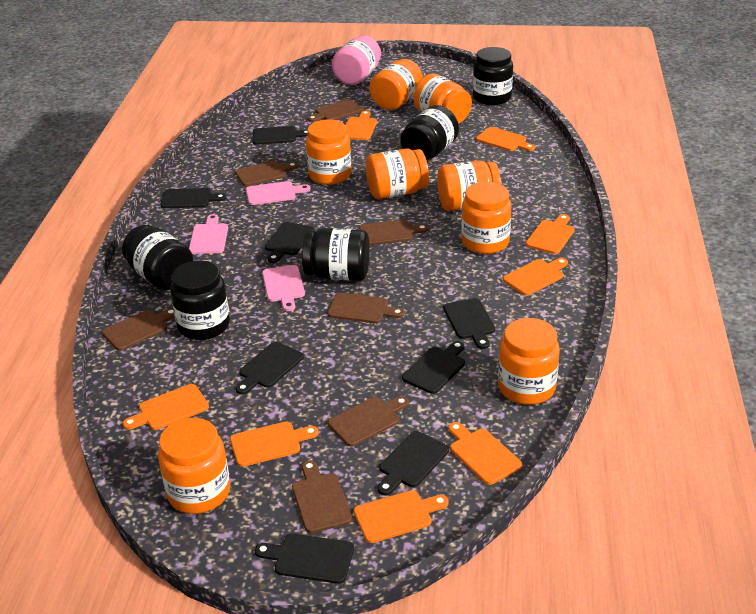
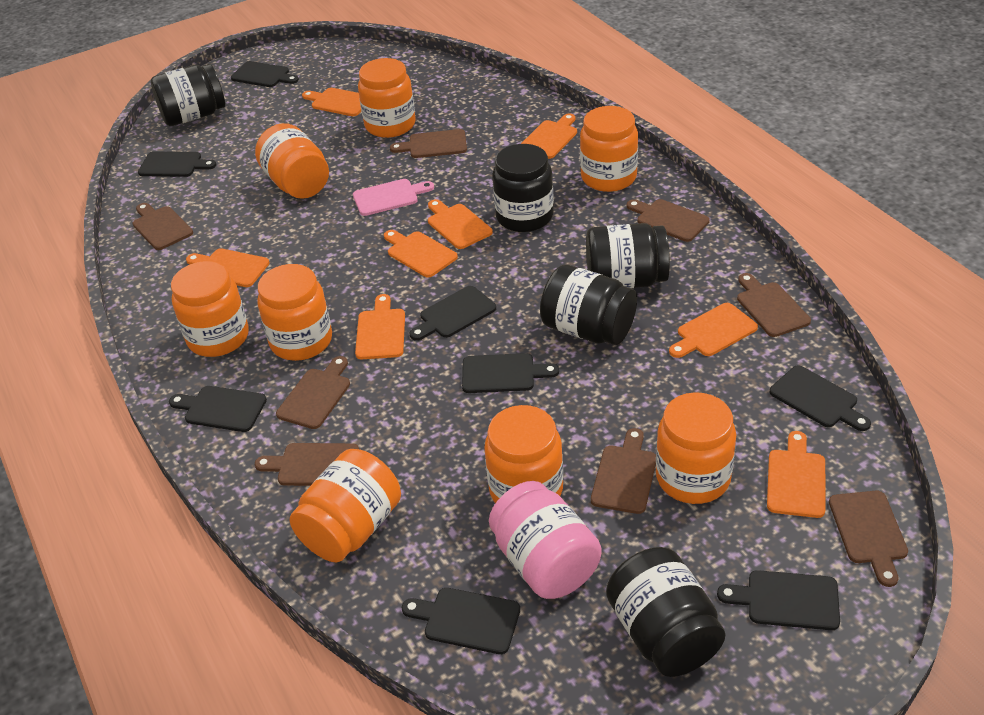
brown cutting board: 7 -> 8
pink cutting board: 3 -> 1

